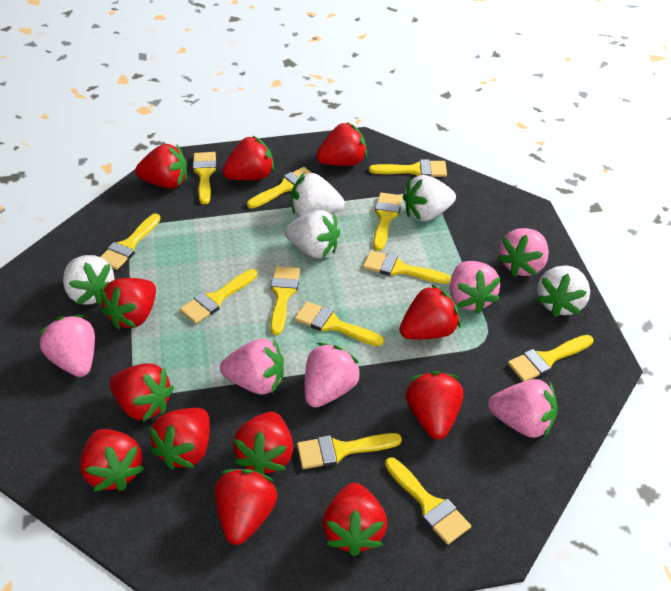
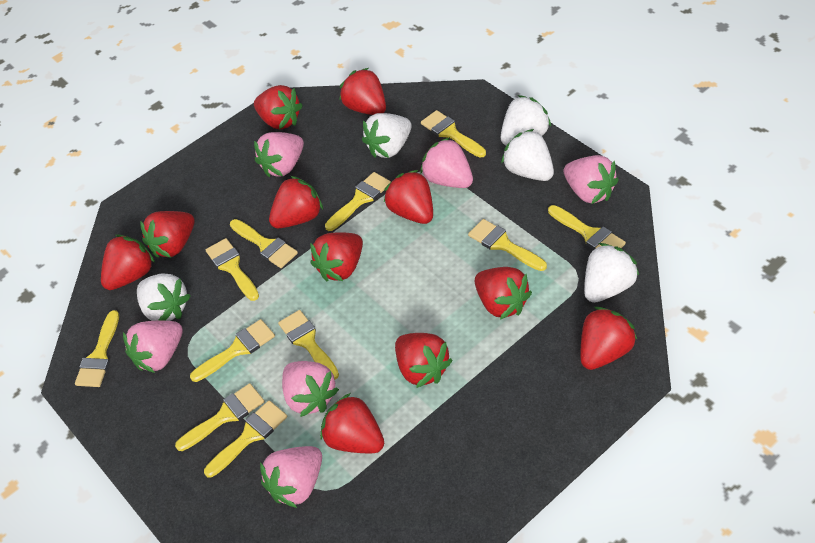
red strawberry: 12 -> 11
yellow brush: 12 -> 11

